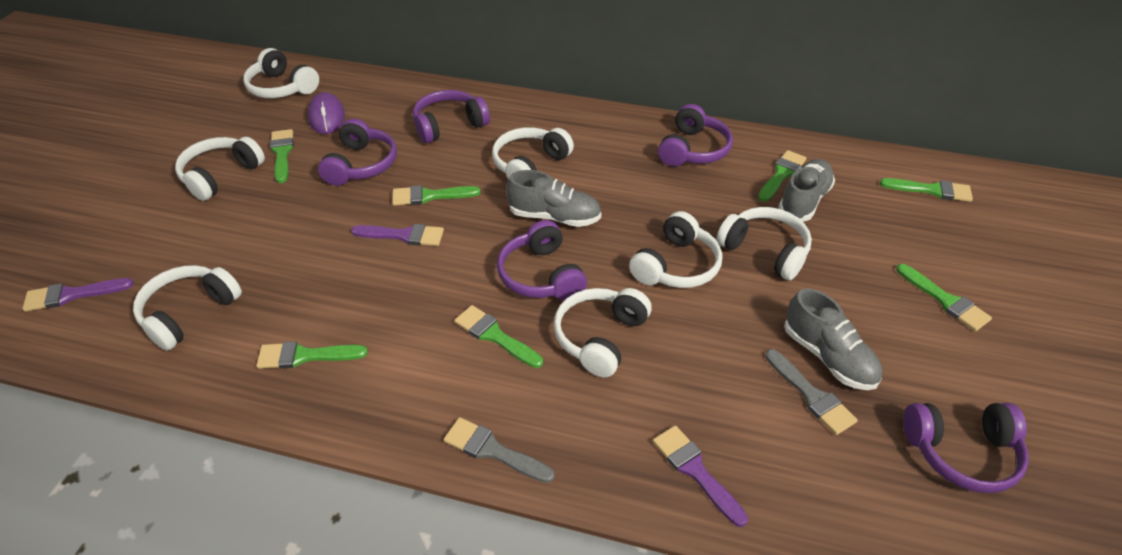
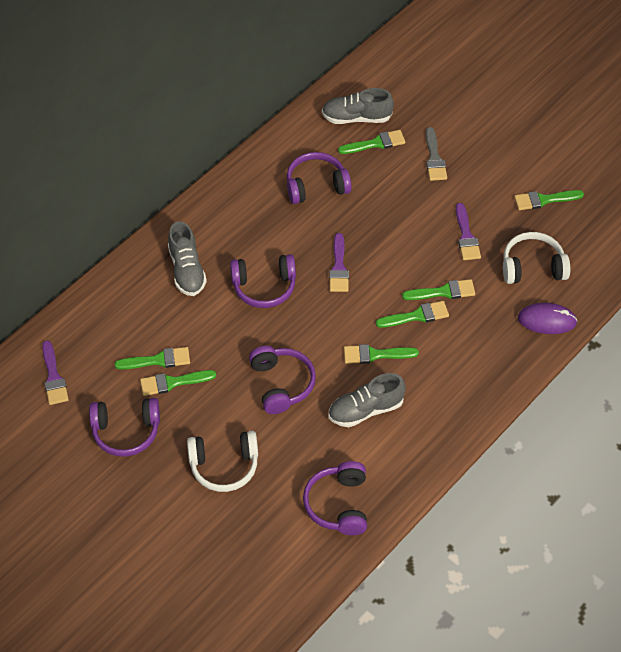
grey brush: 2 -> 1
white headphones: 7 -> 2

